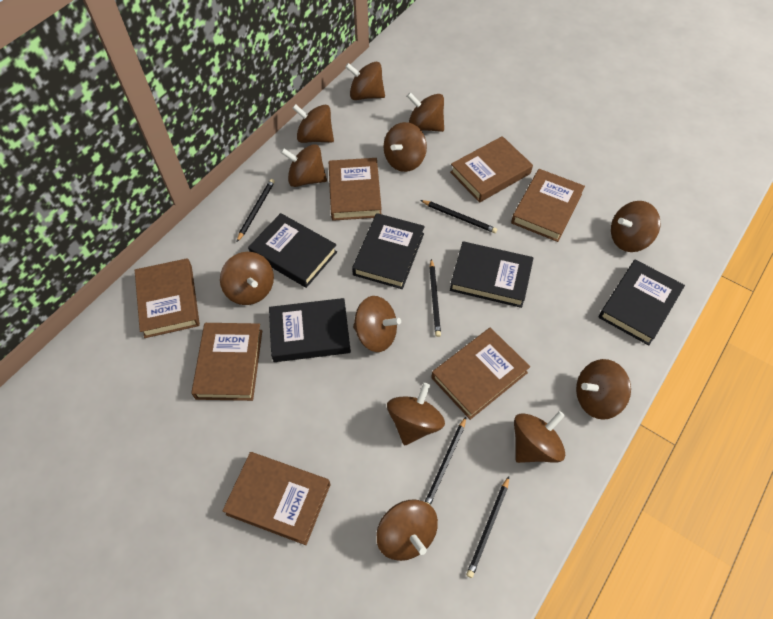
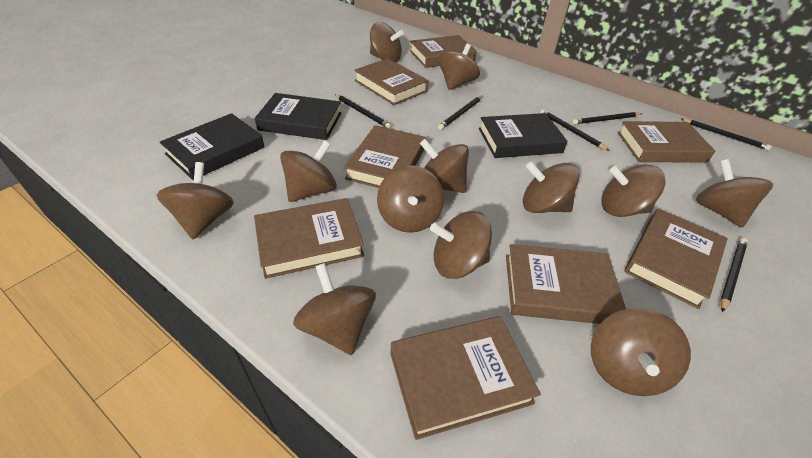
black book: 5 -> 3
black pencil: 5 -> 6
brown book: 7 -> 8

